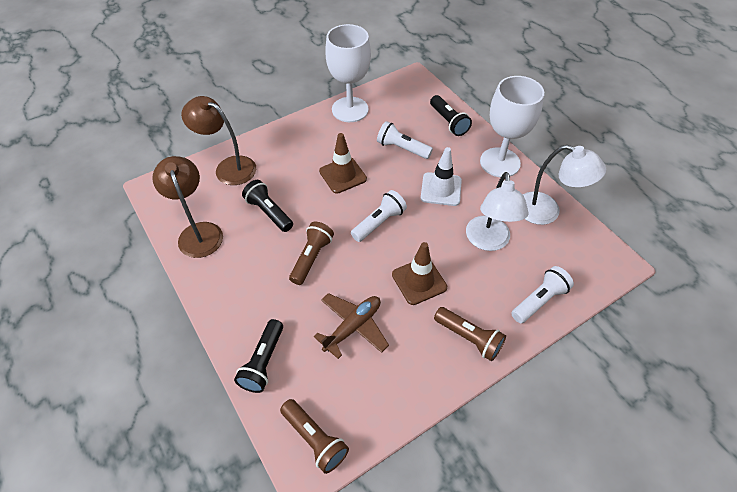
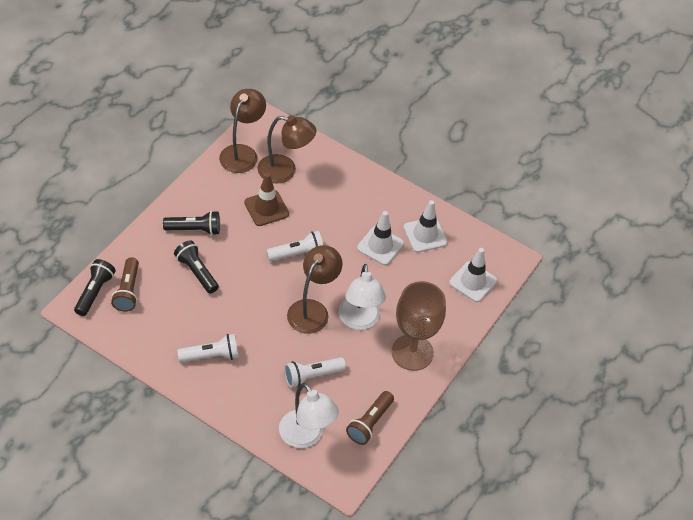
brown flashlight: 3 -> 2
brown goblet: 0 -> 1
brown lamp: 2 -> 3
brown plane: 1 -> 0
brown traffic cone: 2 -> 1
white goblet: 2 -> 0
white traffic cone: 1 -> 3

